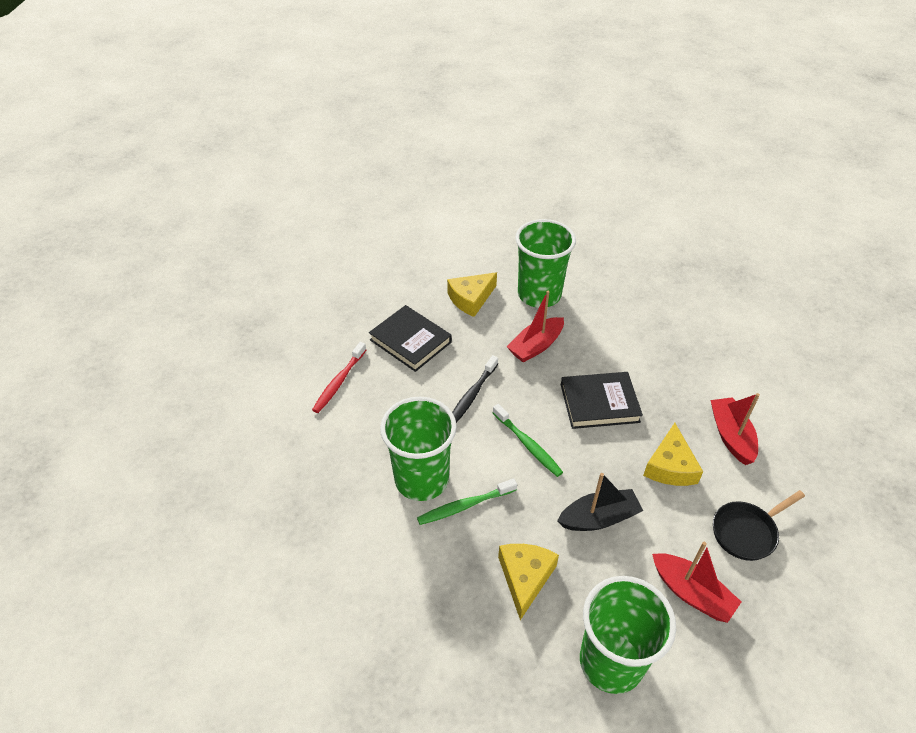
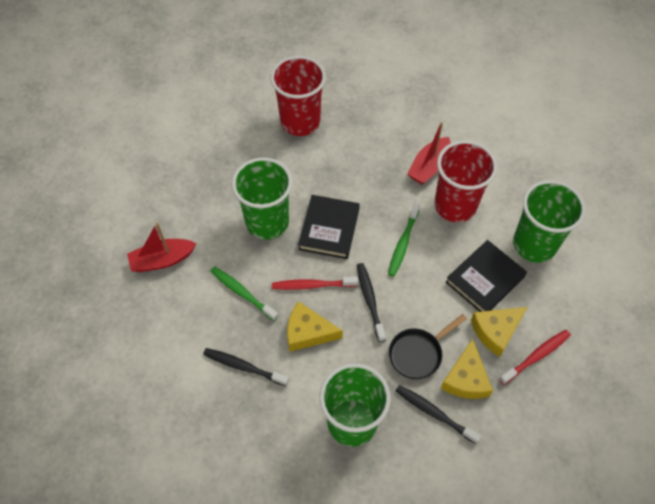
black boat: 1 -> 0
black toothbrush: 1 -> 3
red boat: 3 -> 2
red cup: 0 -> 2
red toothbrush: 1 -> 2

